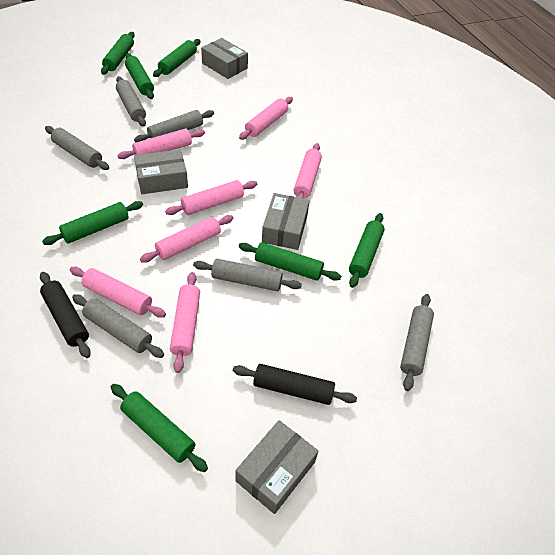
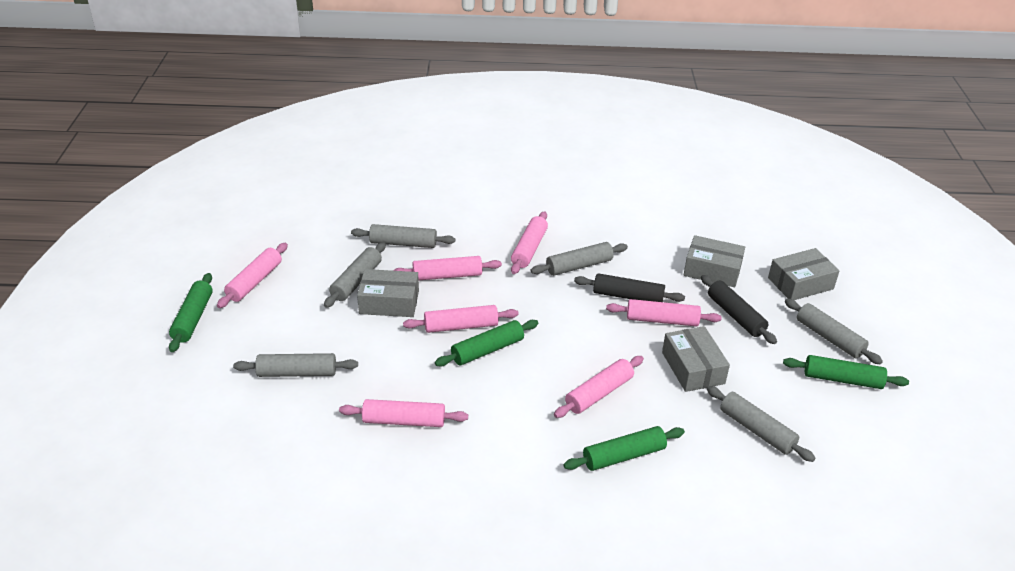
green rolling pin: 7 -> 4

